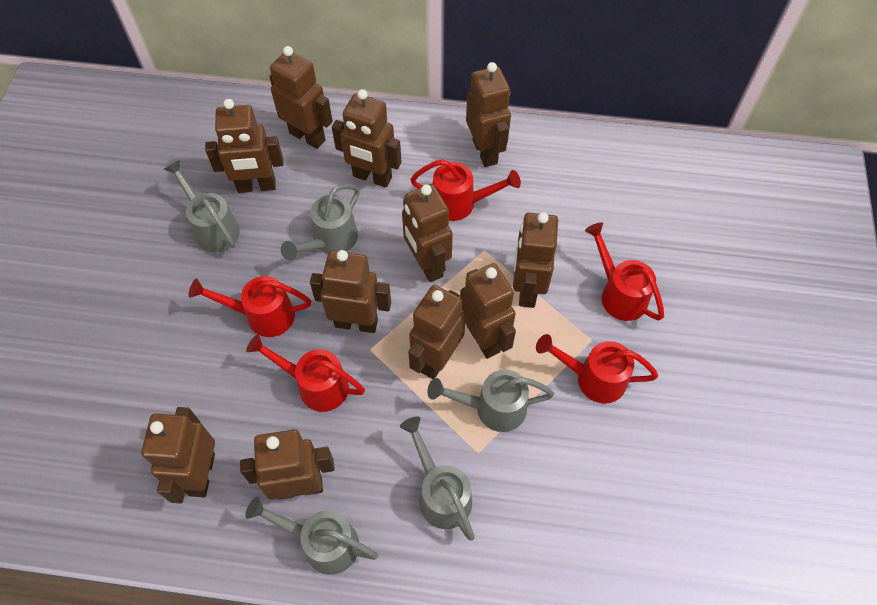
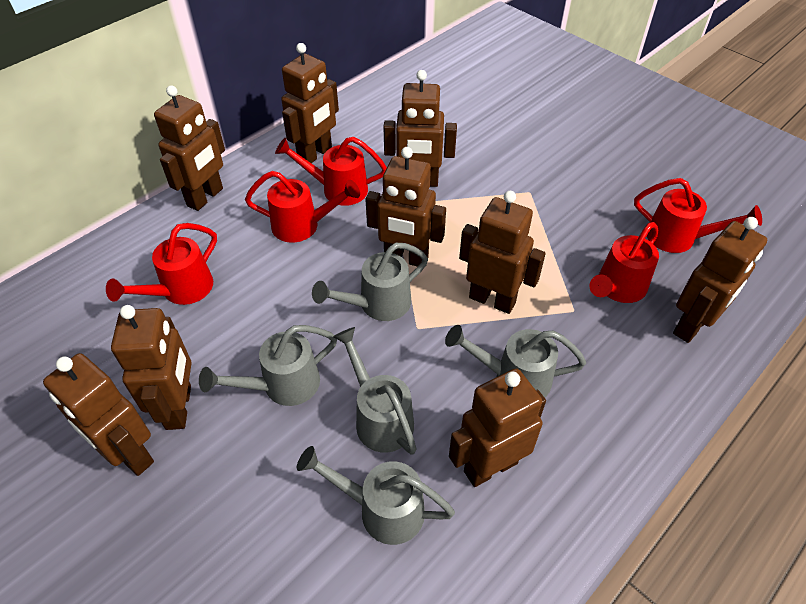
brown robot: 11 -> 9

